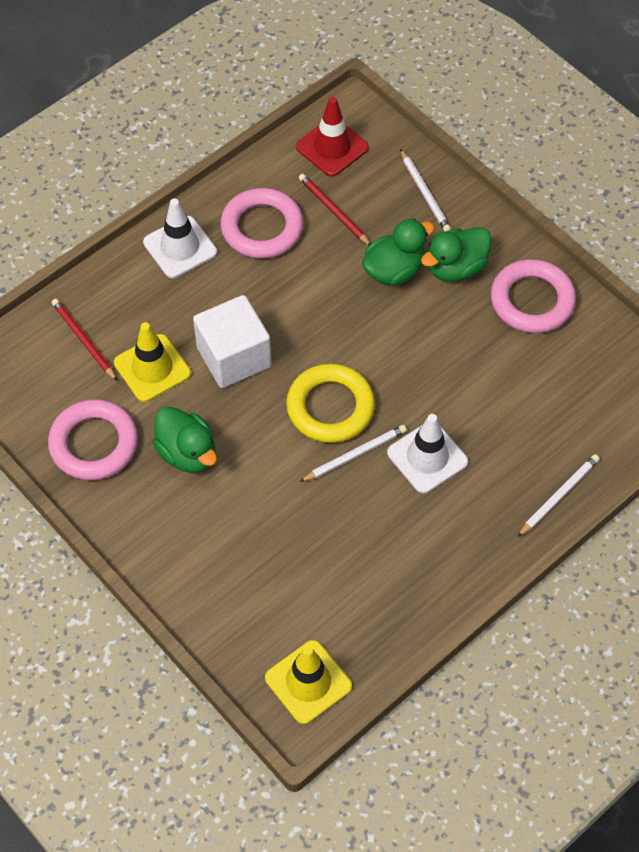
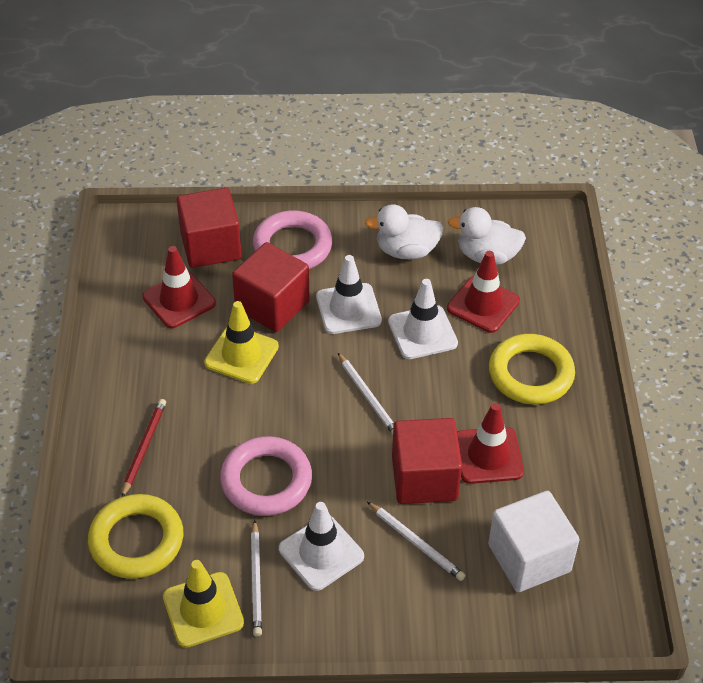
green duck: 3 -> 0
pink ring: 3 -> 2
red cube: 0 -> 3
red pencil: 2 -> 1
red traffic cone: 1 -> 3
white duck: 0 -> 2
white traffic cone: 2 -> 3
yellow ring: 1 -> 2

